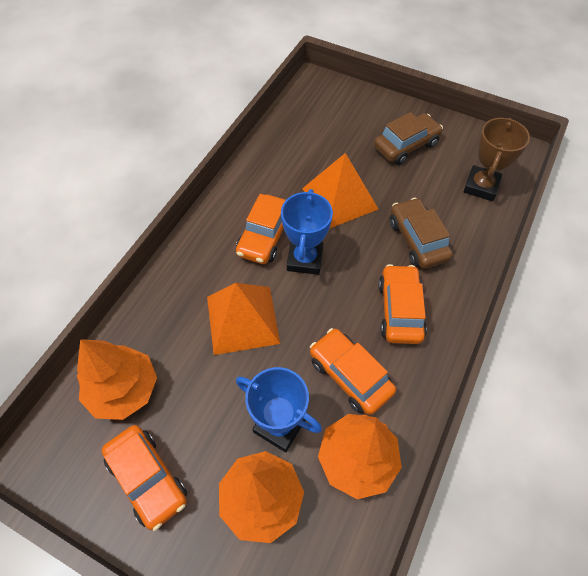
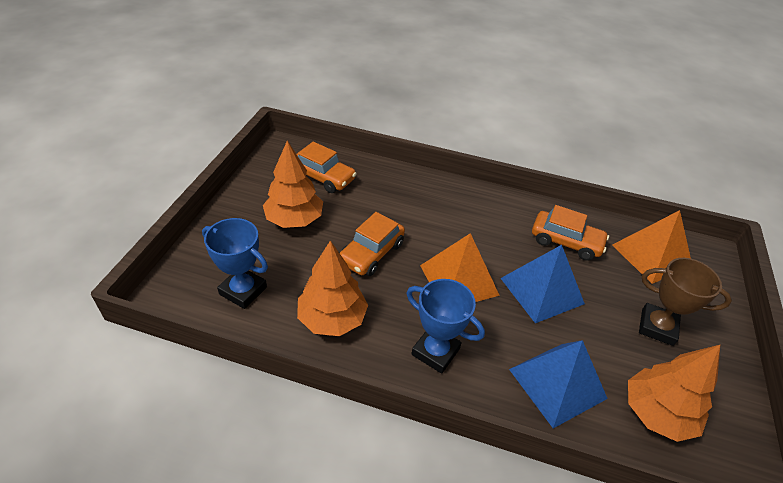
blue pyramid: 0 -> 2
brown car: 2 -> 0
orange car: 4 -> 3

